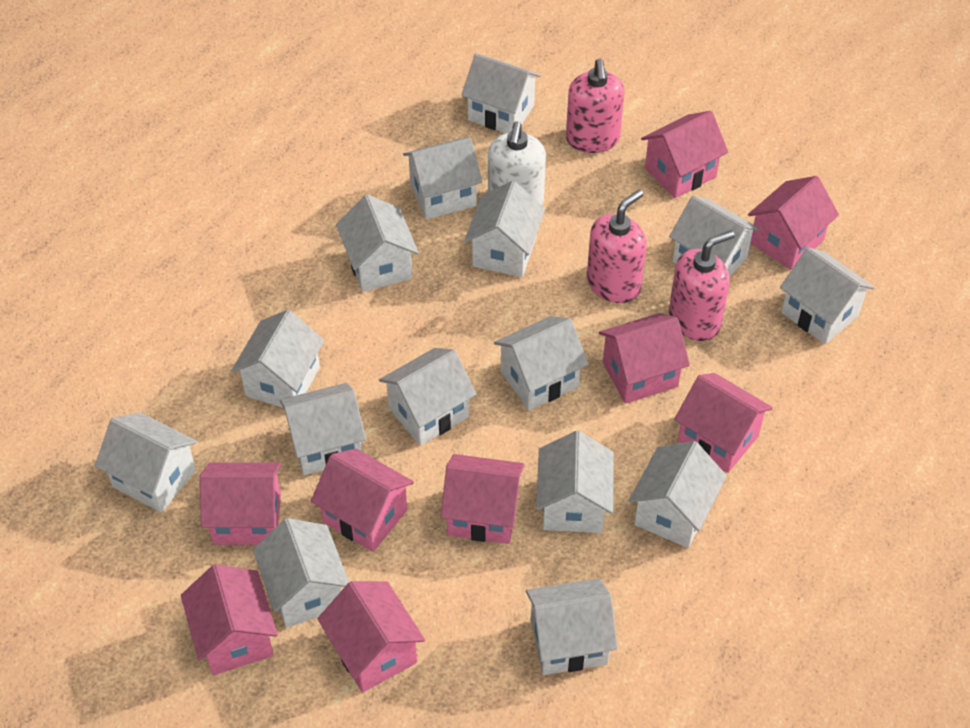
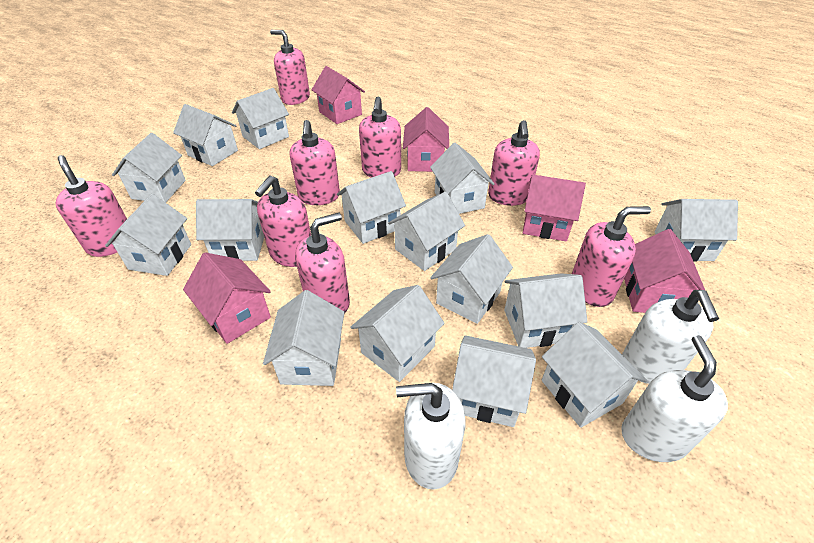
pink house: 9 -> 5
pink soap dispenser: 3 -> 8
white soap dispenser: 1 -> 3

